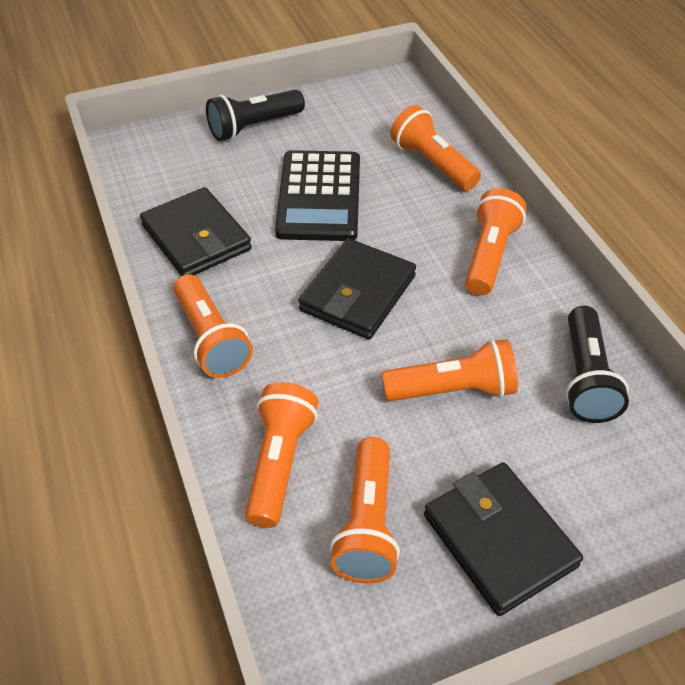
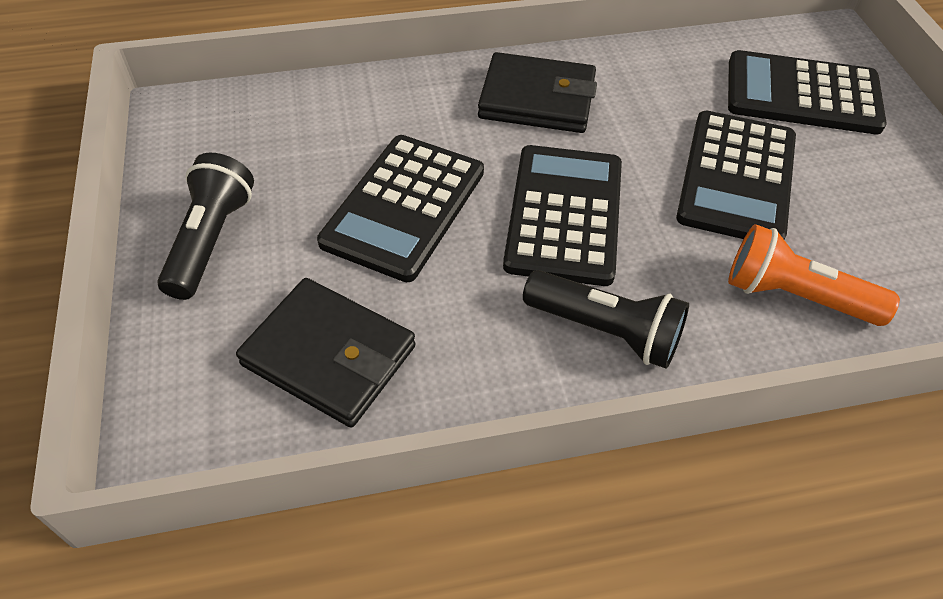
black calculator: 1 -> 4
black wallet: 3 -> 2
orange flashlight: 6 -> 1

